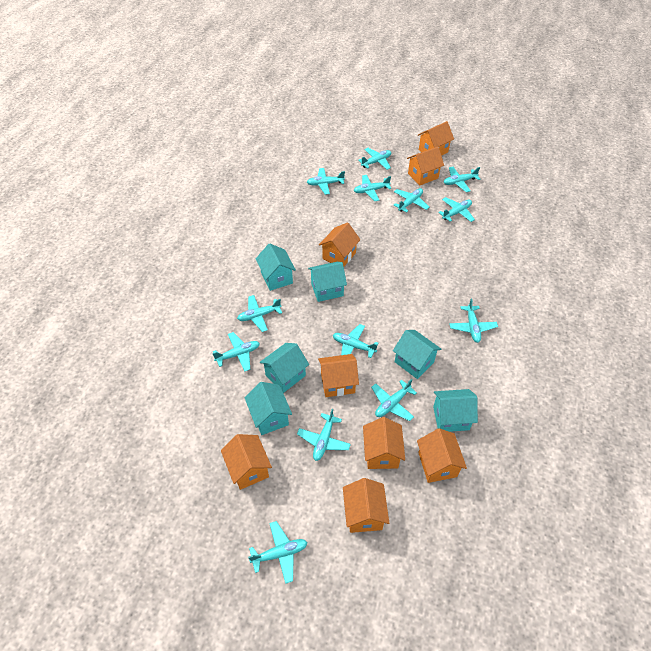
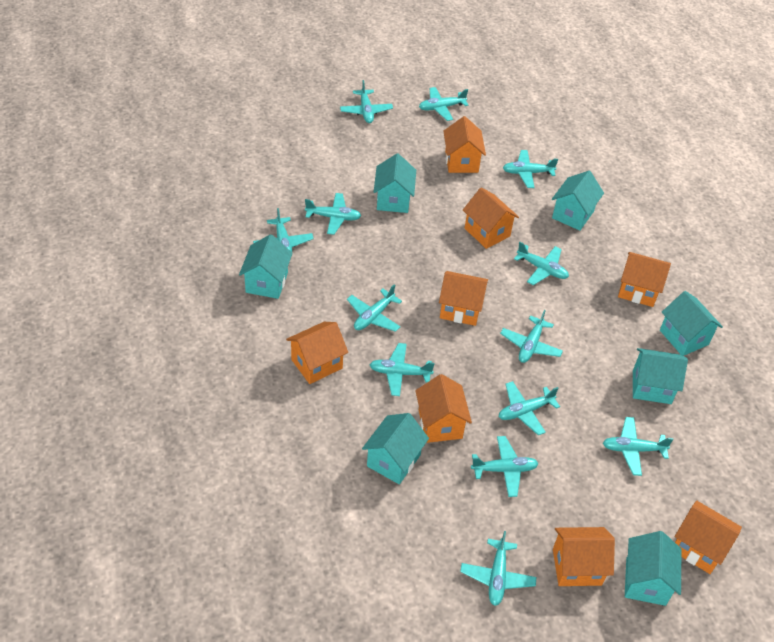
turquoise house: 6 -> 7

